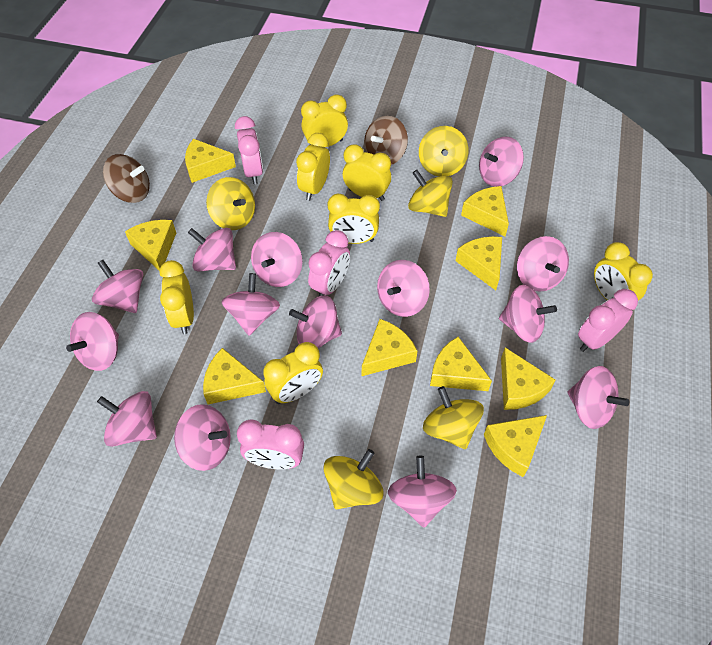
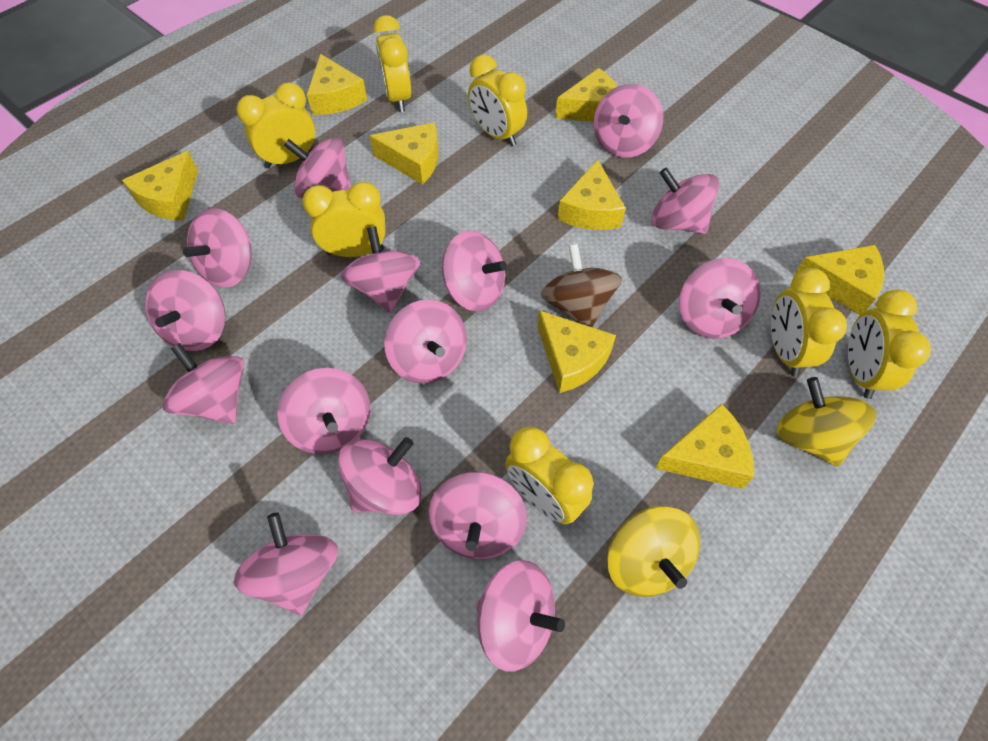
brown spinning top: 2 -> 1
pink clock: 4 -> 0
pink spinning top: 14 -> 15
yellow cheese: 9 -> 8
yellow spinning top: 5 -> 2

